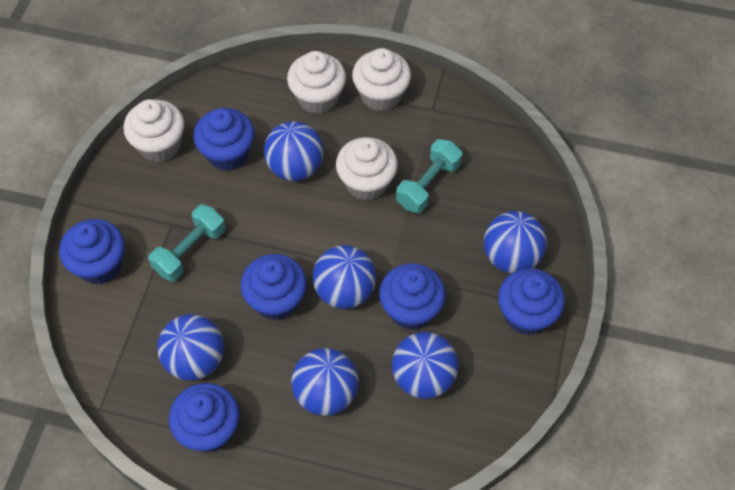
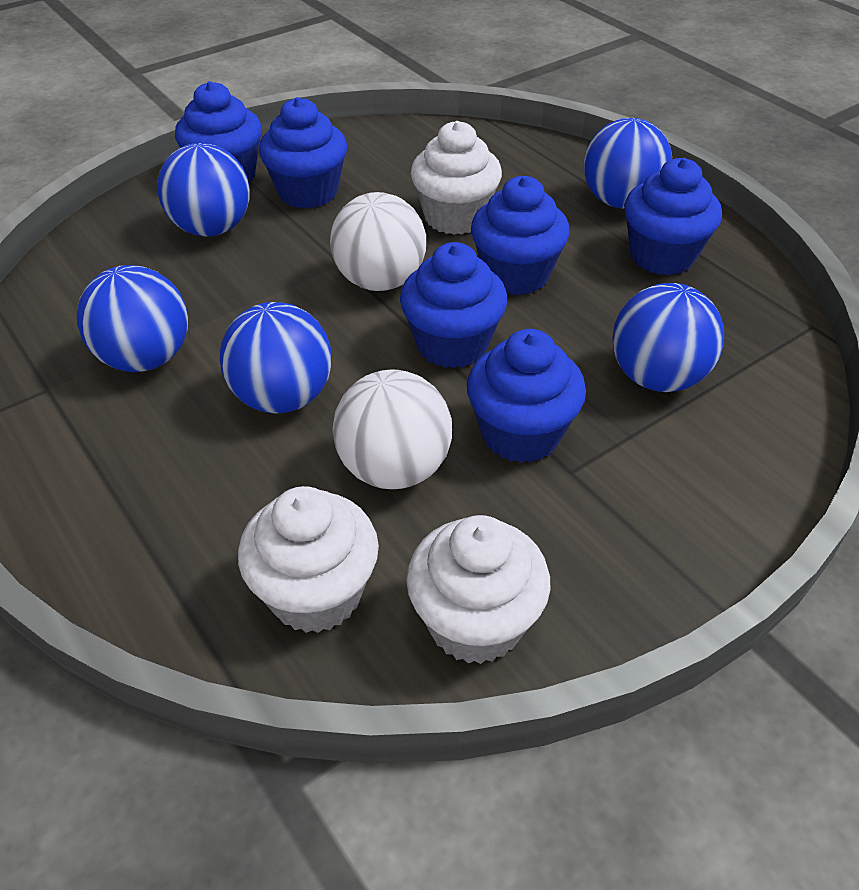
blue ball: 6 -> 5
turquoise dumbbell: 2 -> 0
white ball: 0 -> 2
white cupcake: 4 -> 3

